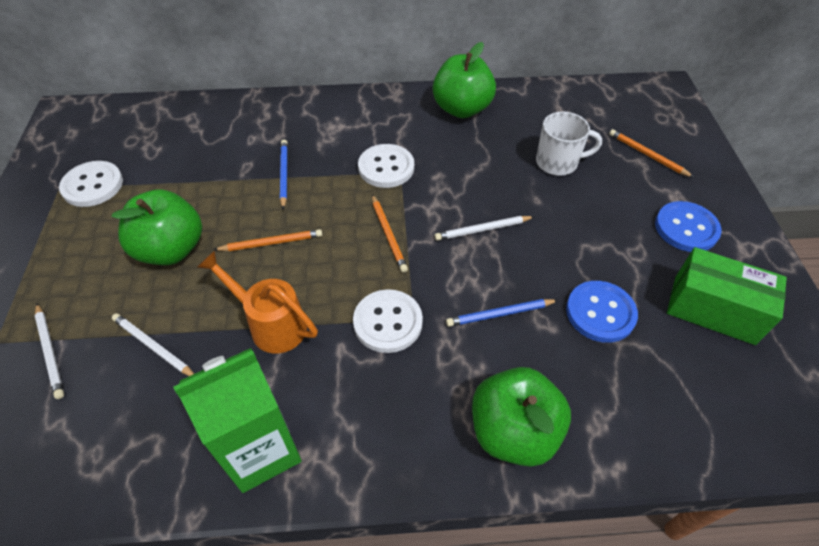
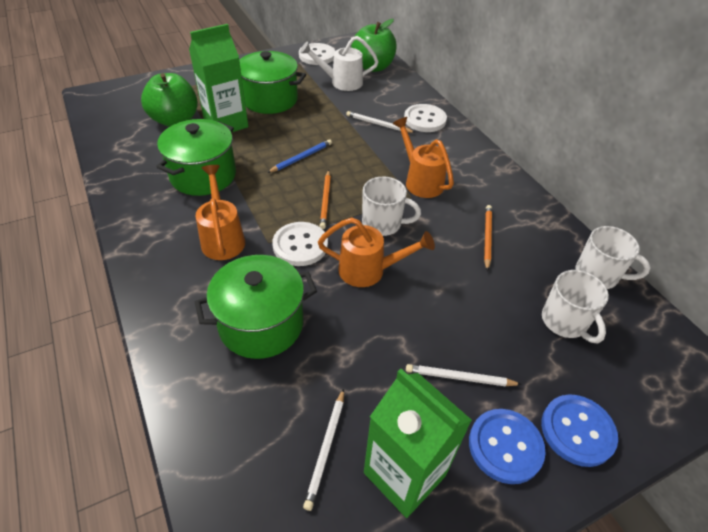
blue pencil: 2 -> 1
green apple: 3 -> 2
green box: 1 -> 0
green carton: 1 -> 2
green pot: 0 -> 3
orange pencil: 3 -> 2
orange watering can: 1 -> 3
white mug: 1 -> 3
white watering can: 0 -> 1

